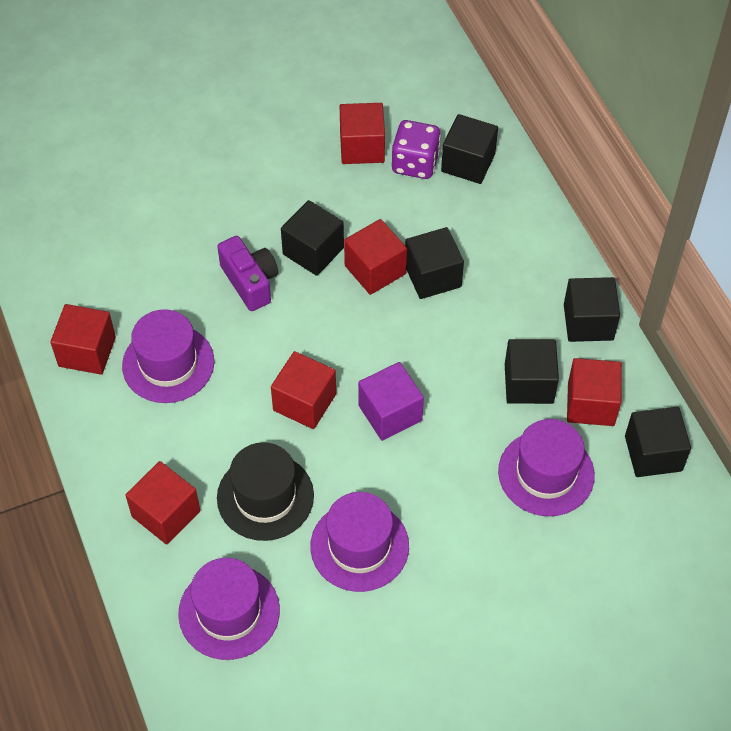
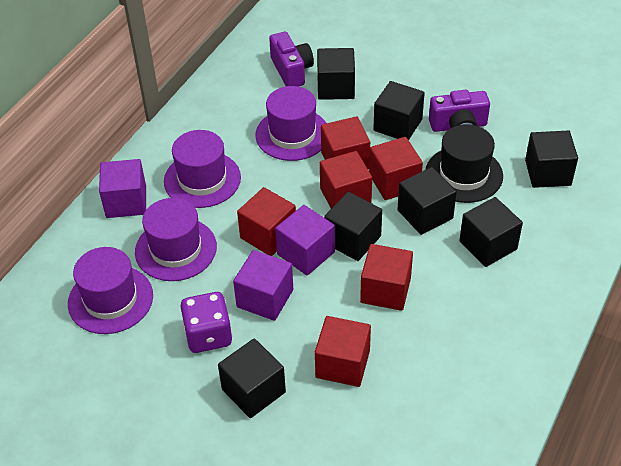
black cube: 6 -> 7
purple camera: 1 -> 2
purple cube: 1 -> 3

